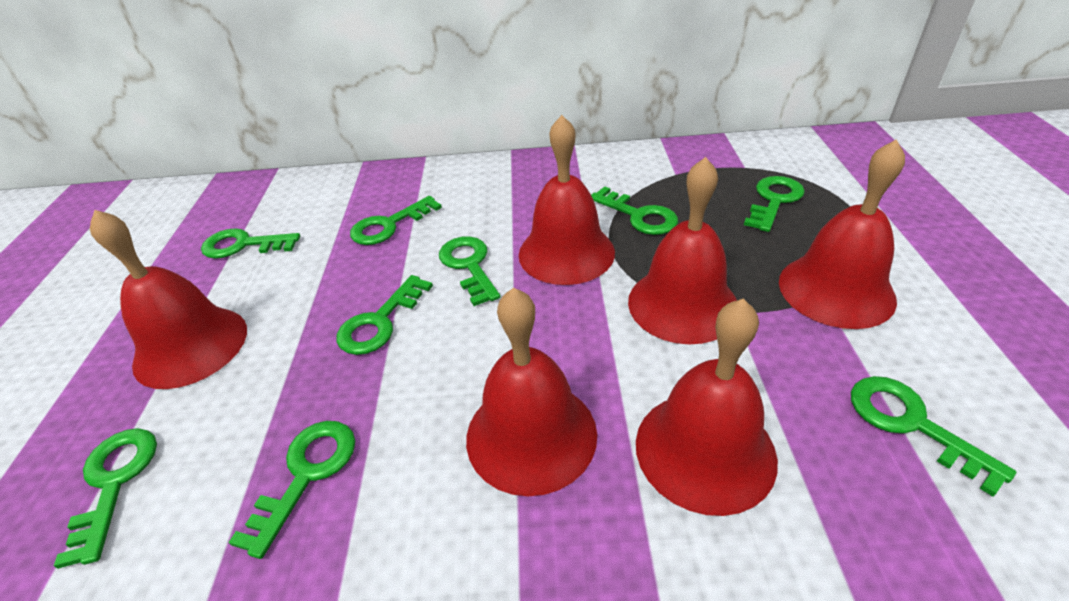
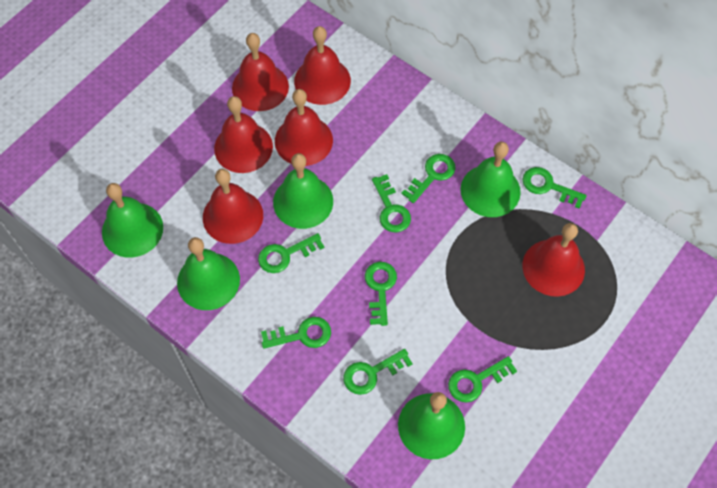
green bell: 0 -> 5
green key: 9 -> 8

